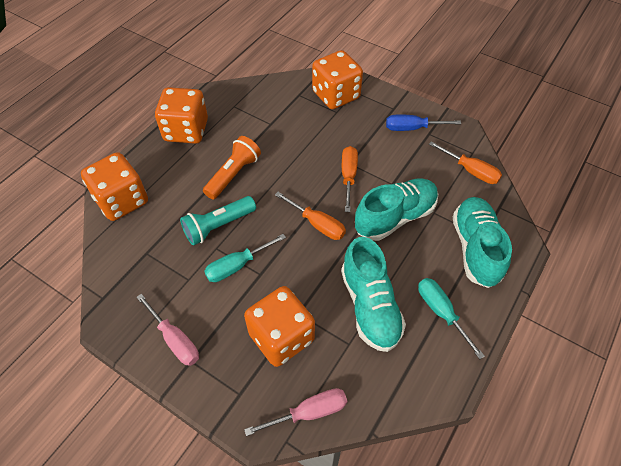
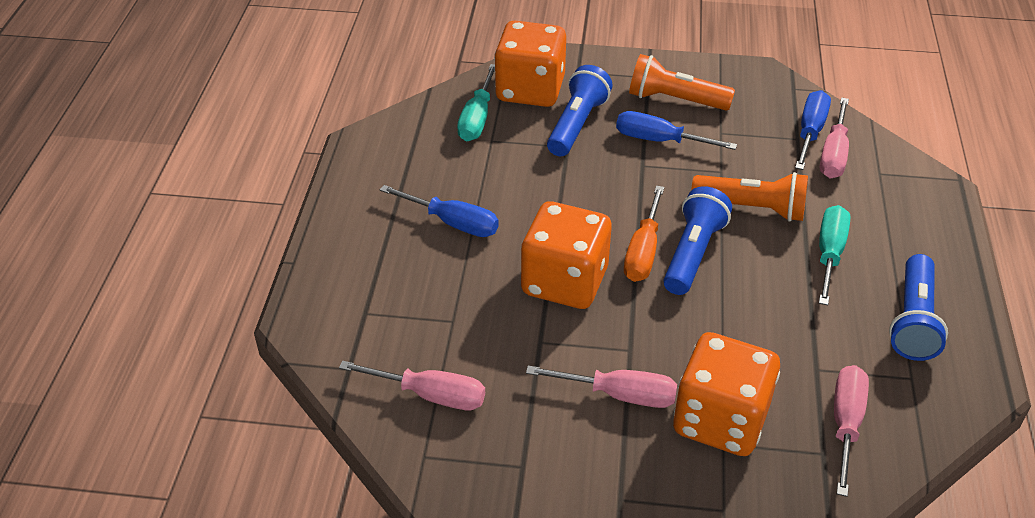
blue flashlight: 0 -> 3
blue screwdriver: 1 -> 3
orange dice: 4 -> 3
orange flashlight: 1 -> 2
orange screwdriver: 3 -> 1
pink screwdriver: 2 -> 4
turquoise flashlight: 1 -> 0
turquoise shoe: 3 -> 0

